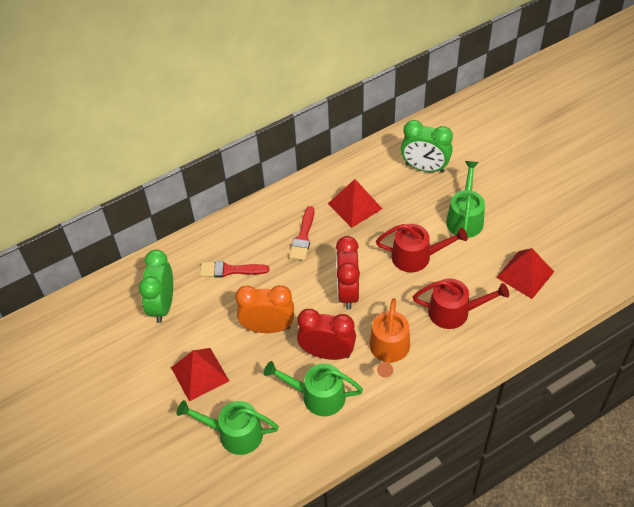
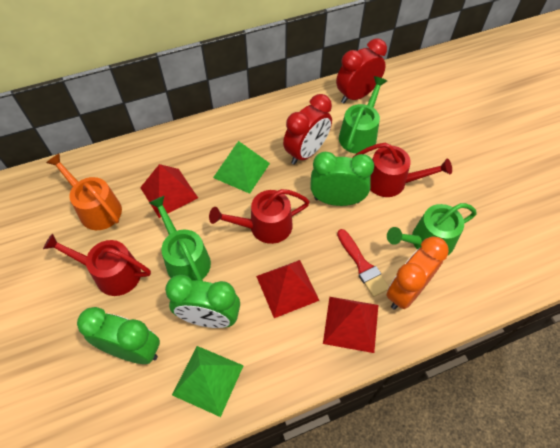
green clock: 2 -> 3
green pyramid: 0 -> 2
red brush: 2 -> 1
red watering can: 2 -> 3

